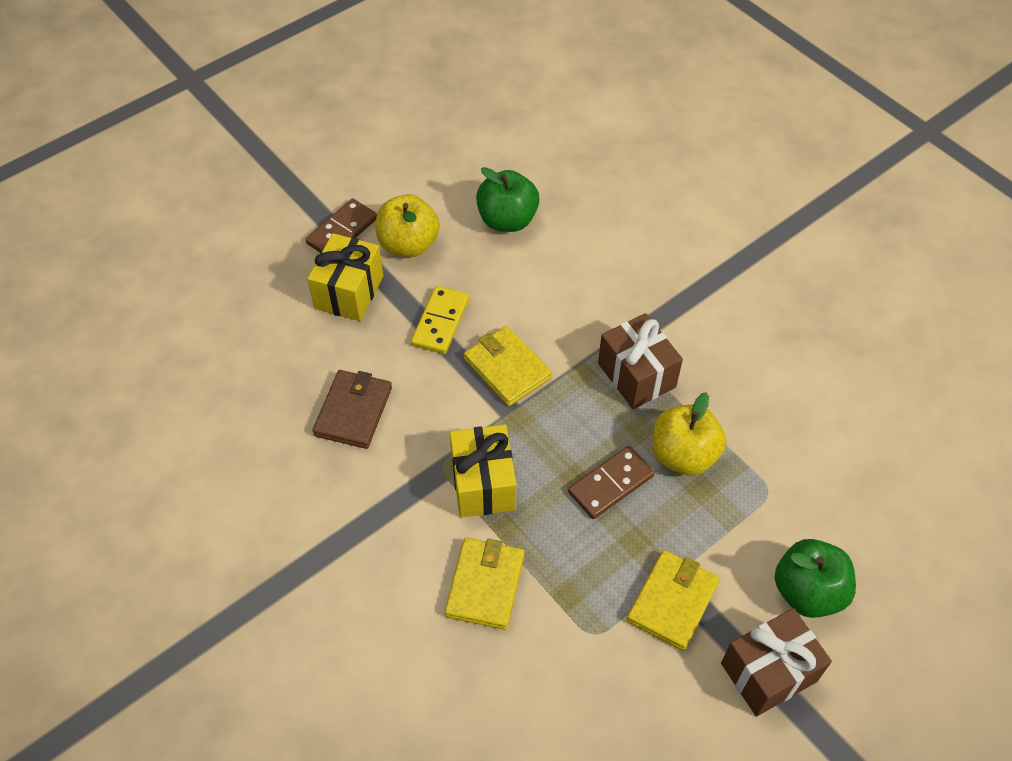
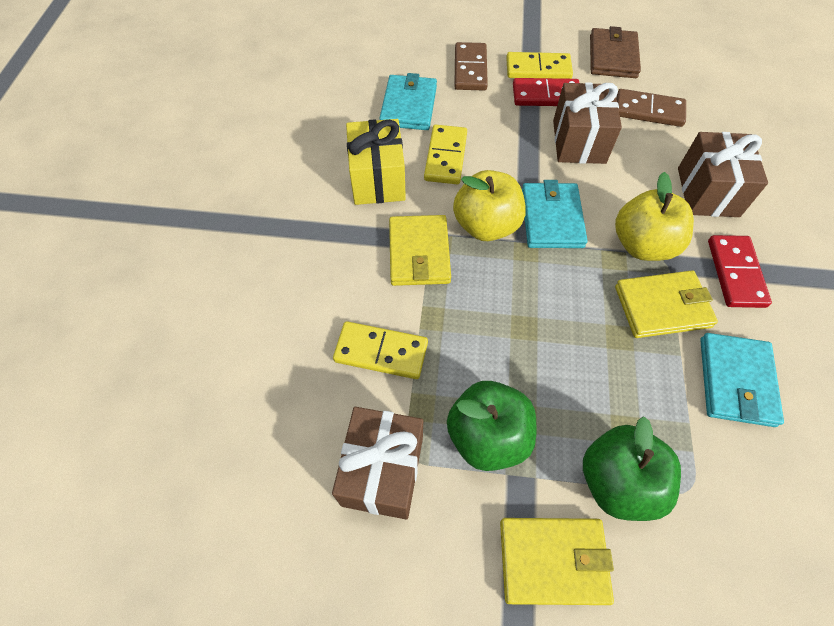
brown gift: 2 -> 3
red domino: 0 -> 2
turquoise wallet: 0 -> 3
yellow domino: 1 -> 3
yellow gift: 2 -> 1

